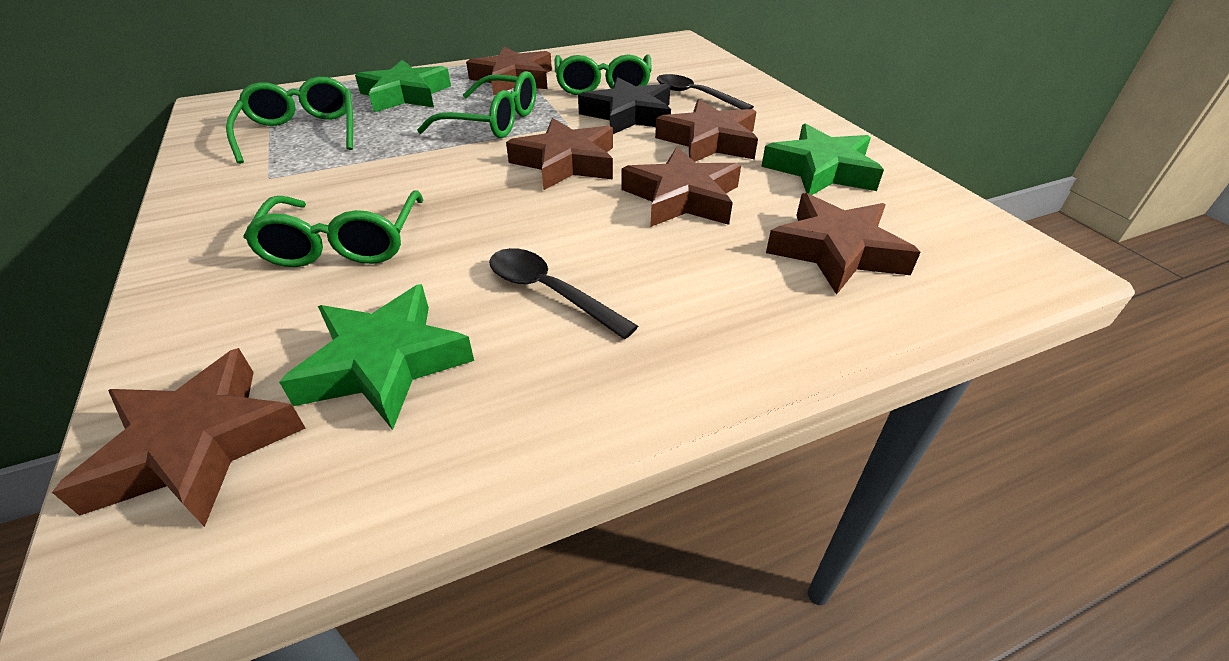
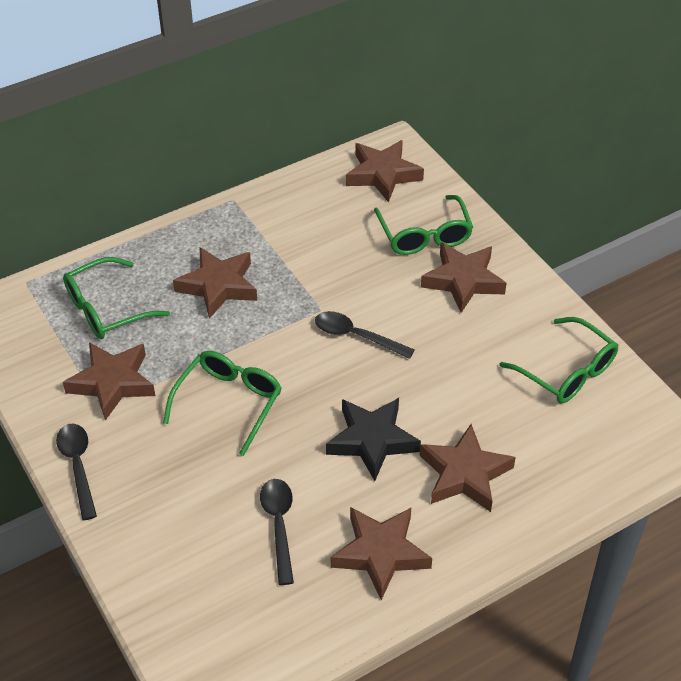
black spoon: 2 -> 3
green star: 3 -> 0

